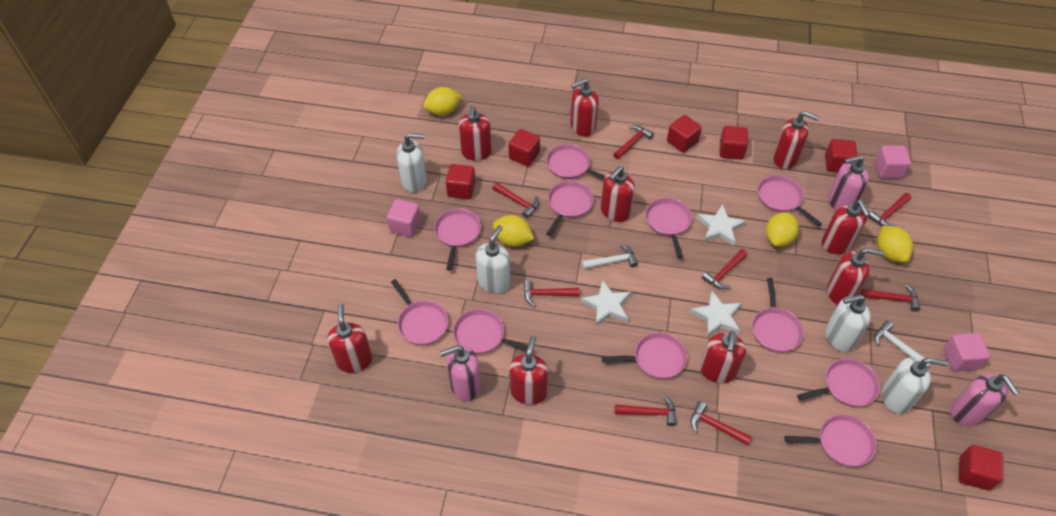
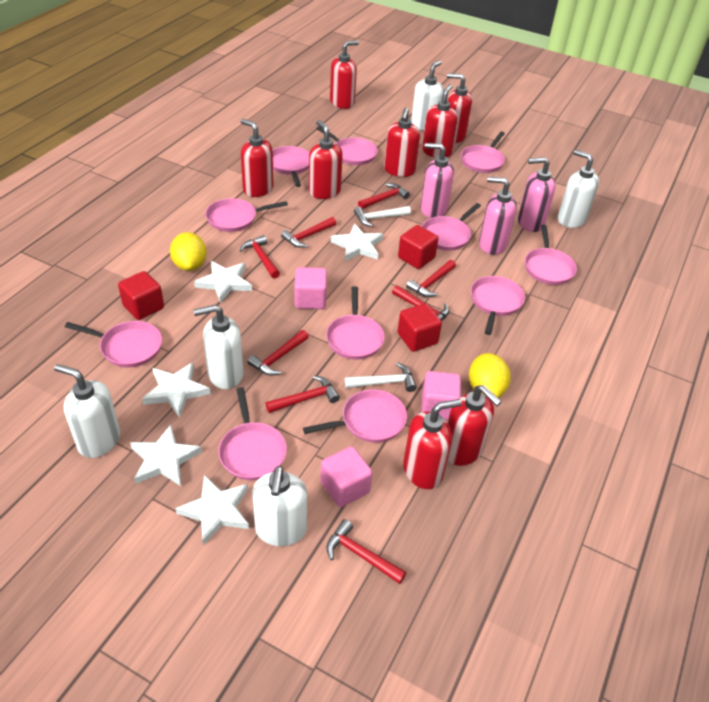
red cube: 6 -> 3
red soap dispenser: 9 -> 8
white soap dispenser: 4 -> 5
white star: 3 -> 5
yellow lemon: 4 -> 2

